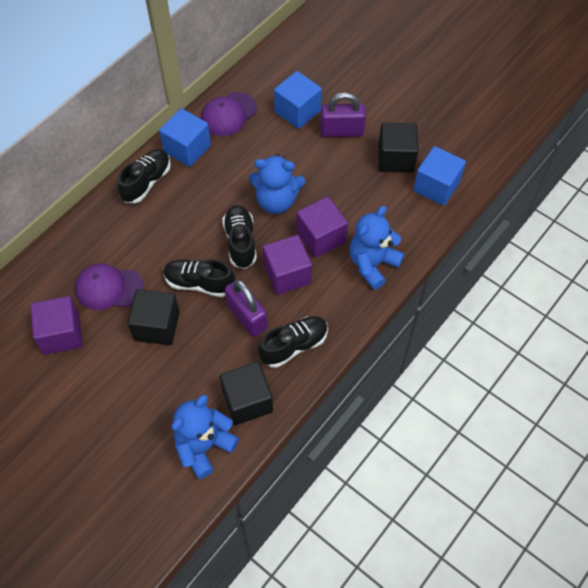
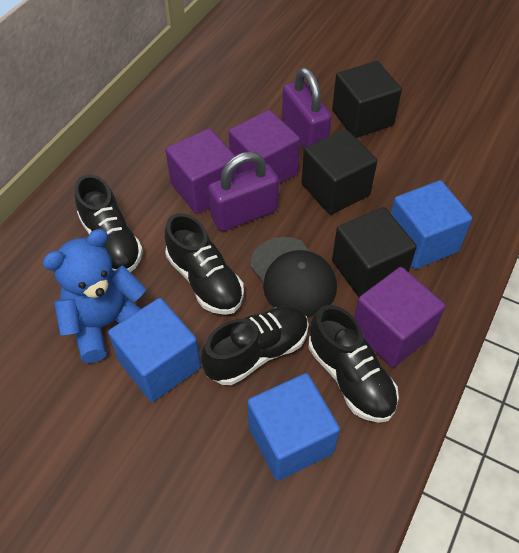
black cap: 0 -> 1
blue teddy bear: 3 -> 1
purple cap: 2 -> 0

